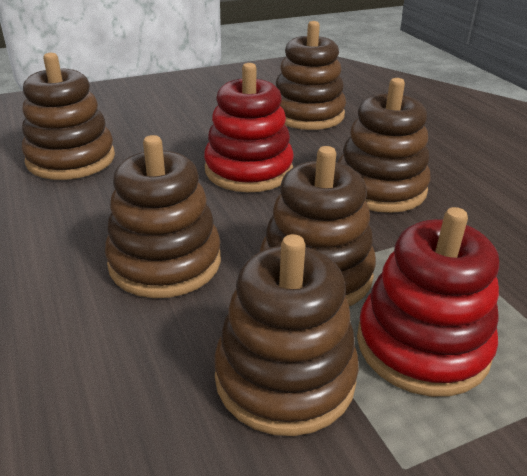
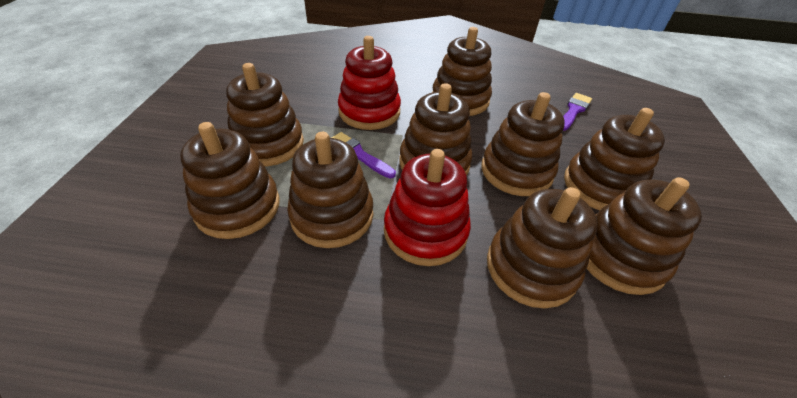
brown stacking toy: 6 -> 9
purple brush: 0 -> 2

